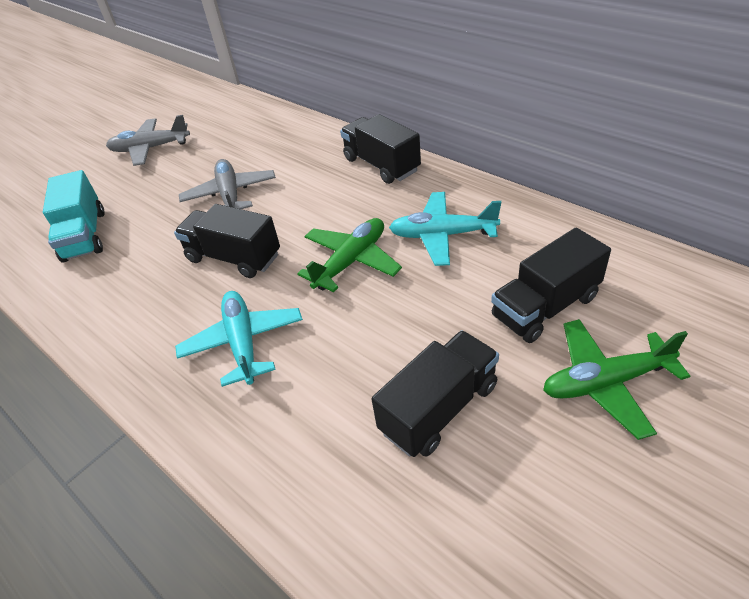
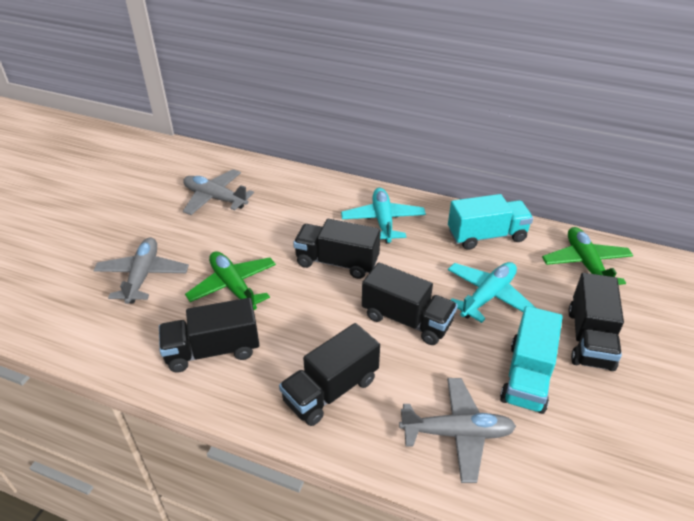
black truck: 4 -> 5
grey plane: 2 -> 3
turquoise truck: 1 -> 2

